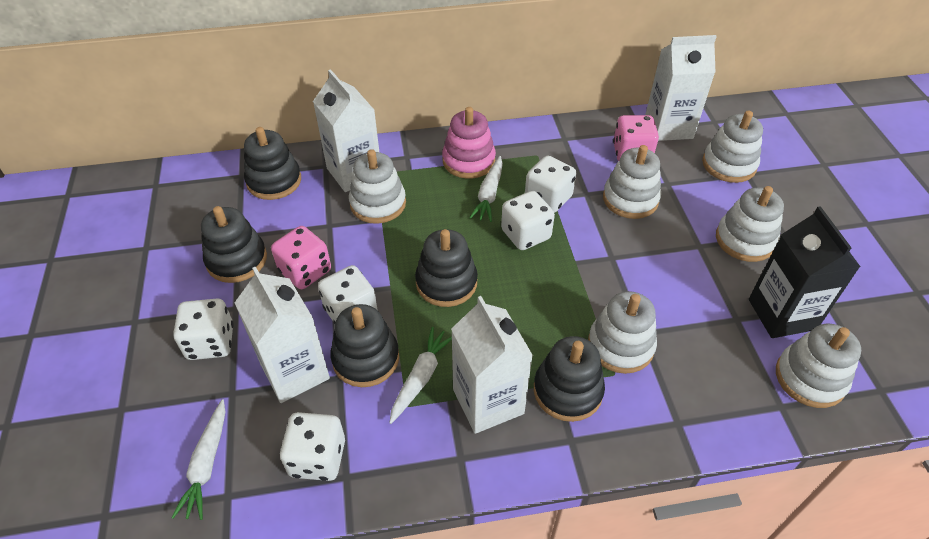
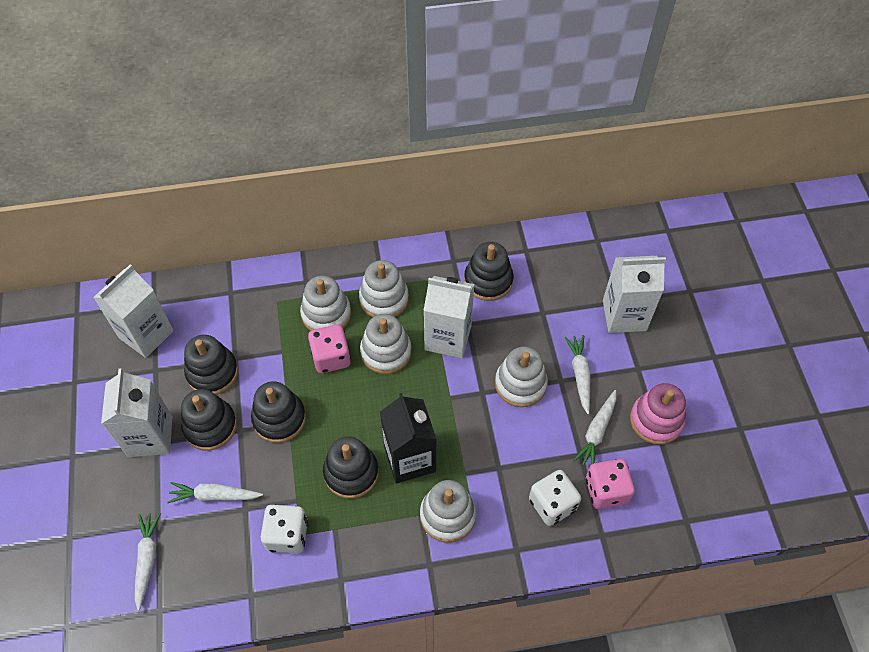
white carrot: 3 -> 4
white dice: 5 -> 2
white stacking toy: 6 -> 5

